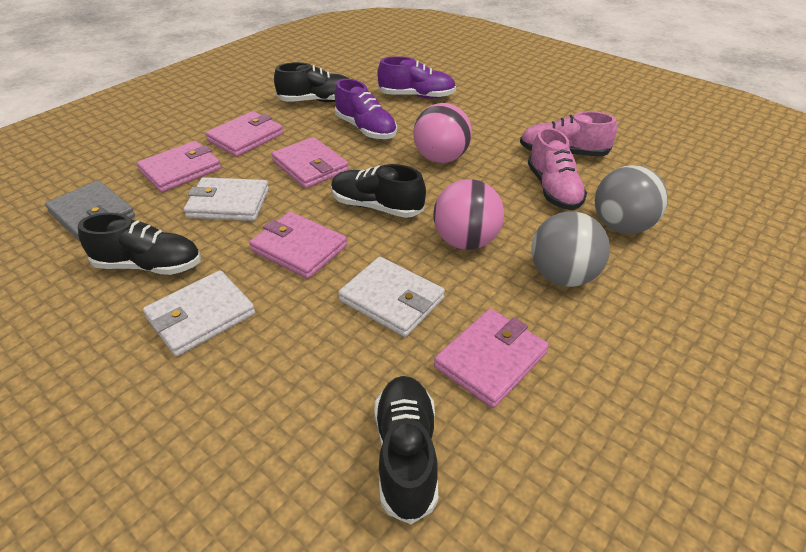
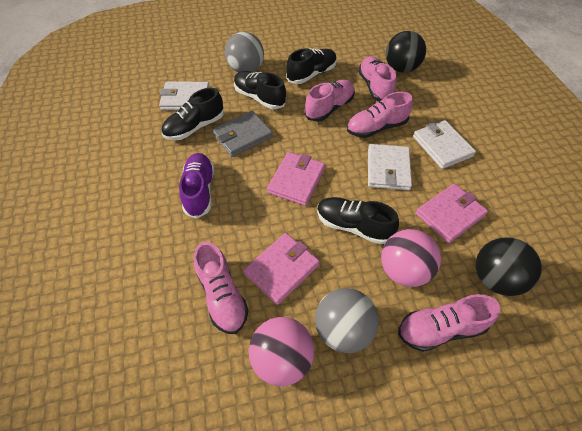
black ball: 0 -> 2
pink shoe: 2 -> 5
pink wallet: 5 -> 3
purple shoe: 2 -> 1

